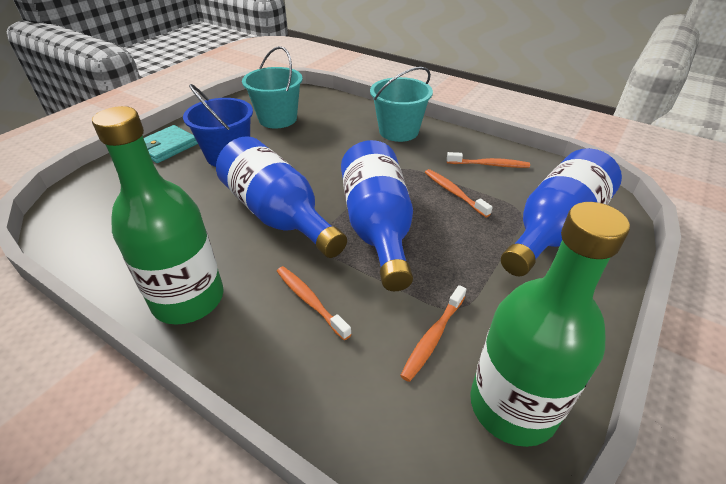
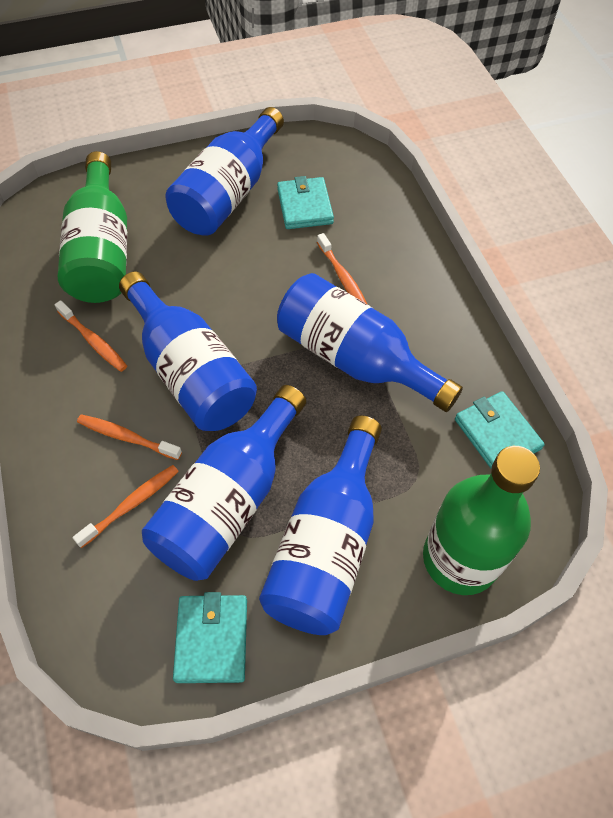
blue bottle: 3 -> 5
blue bucket: 1 -> 0
turquoise bucket: 2 -> 0
turquoise wallet: 1 -> 3

